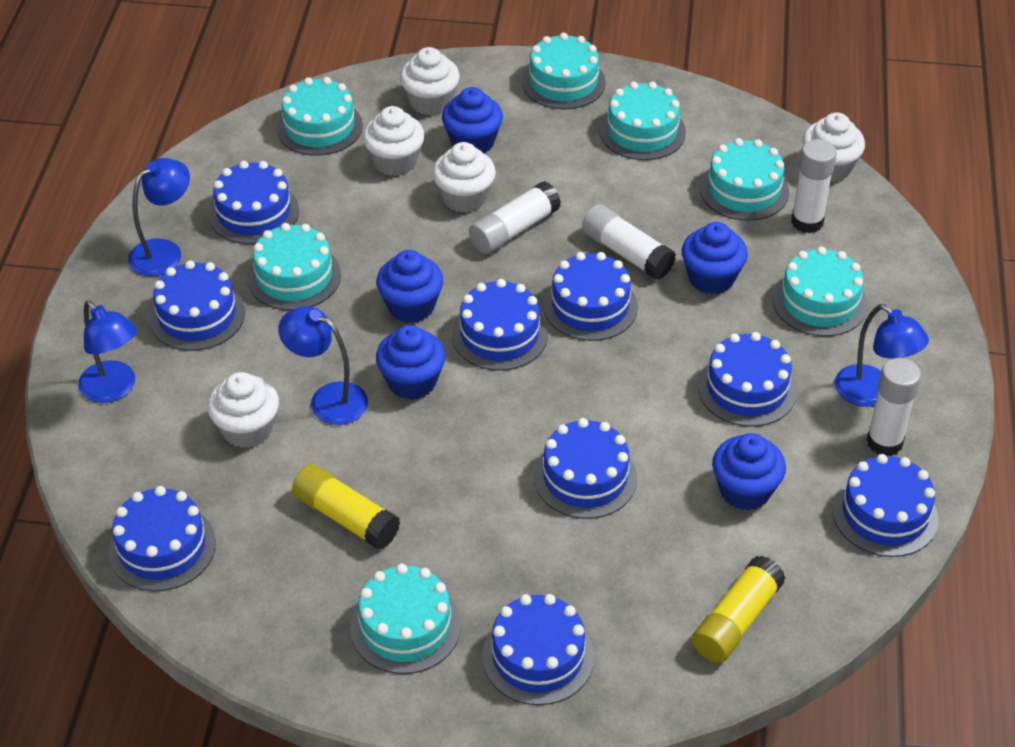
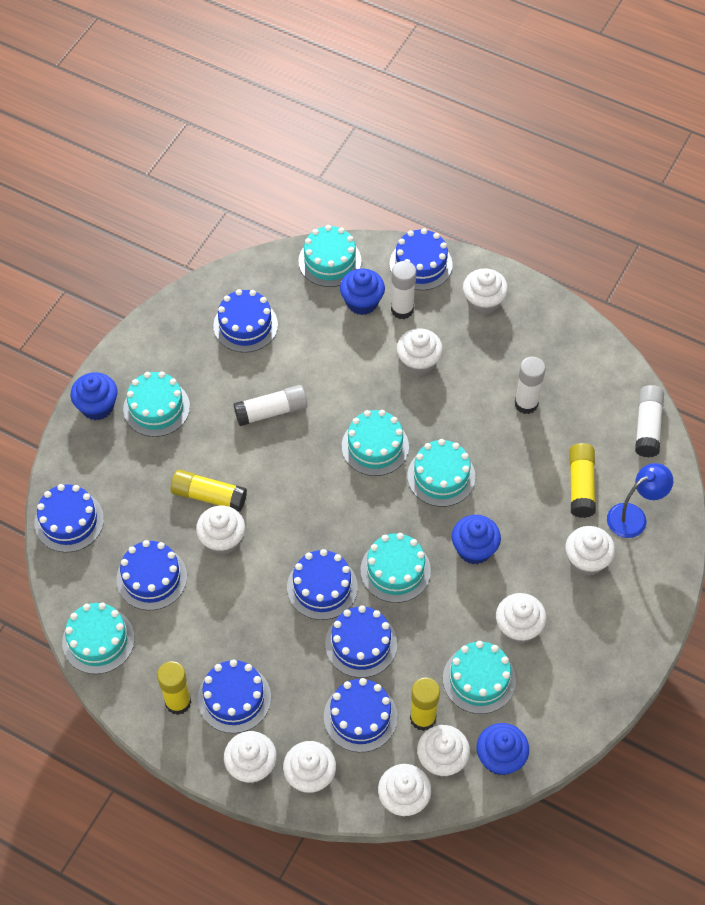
blue cake: 9 -> 8
blue cupcake: 5 -> 4
blue lamp: 4 -> 1
white cupcake: 5 -> 9
yellow glue stick: 2 -> 4

